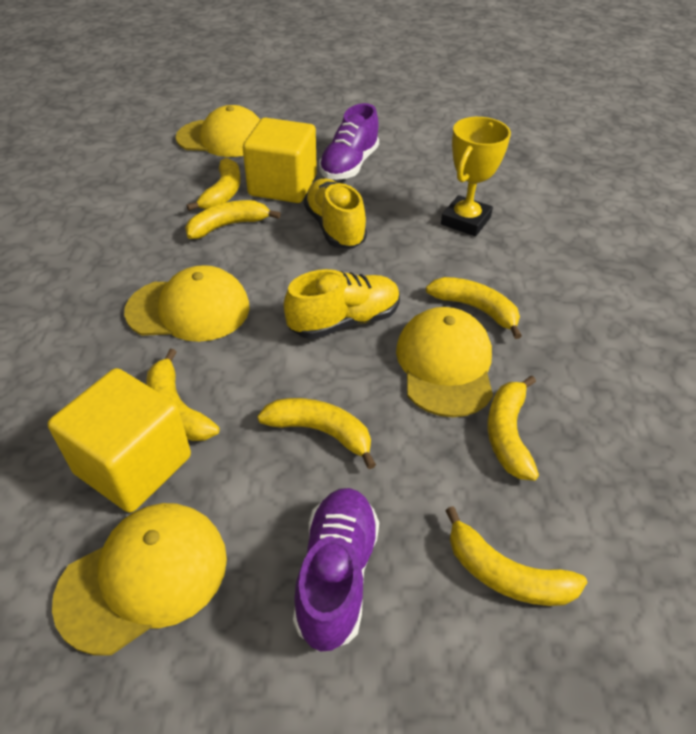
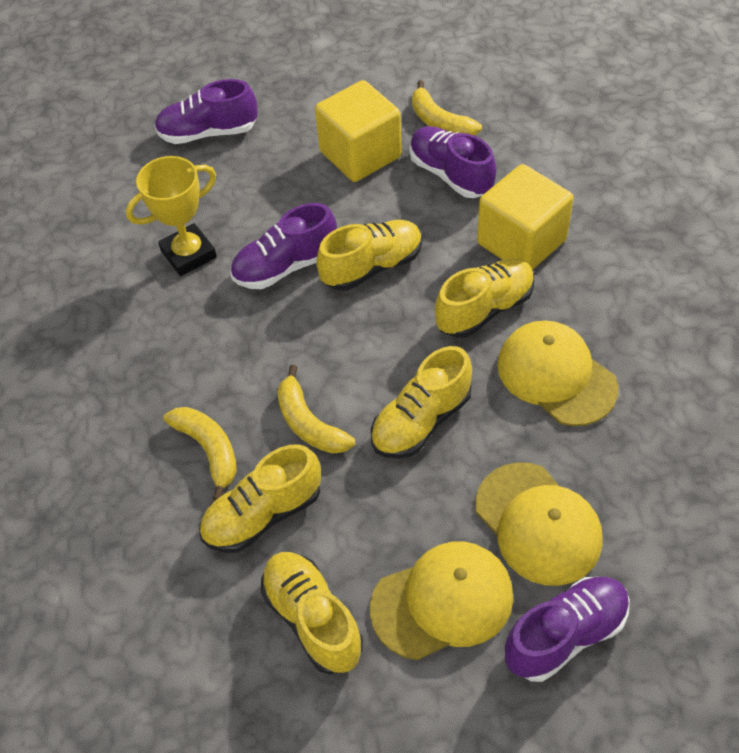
purple shoe: 2 -> 4
yellow banana: 7 -> 3
yellow cap: 4 -> 3
yellow shoe: 2 -> 5

